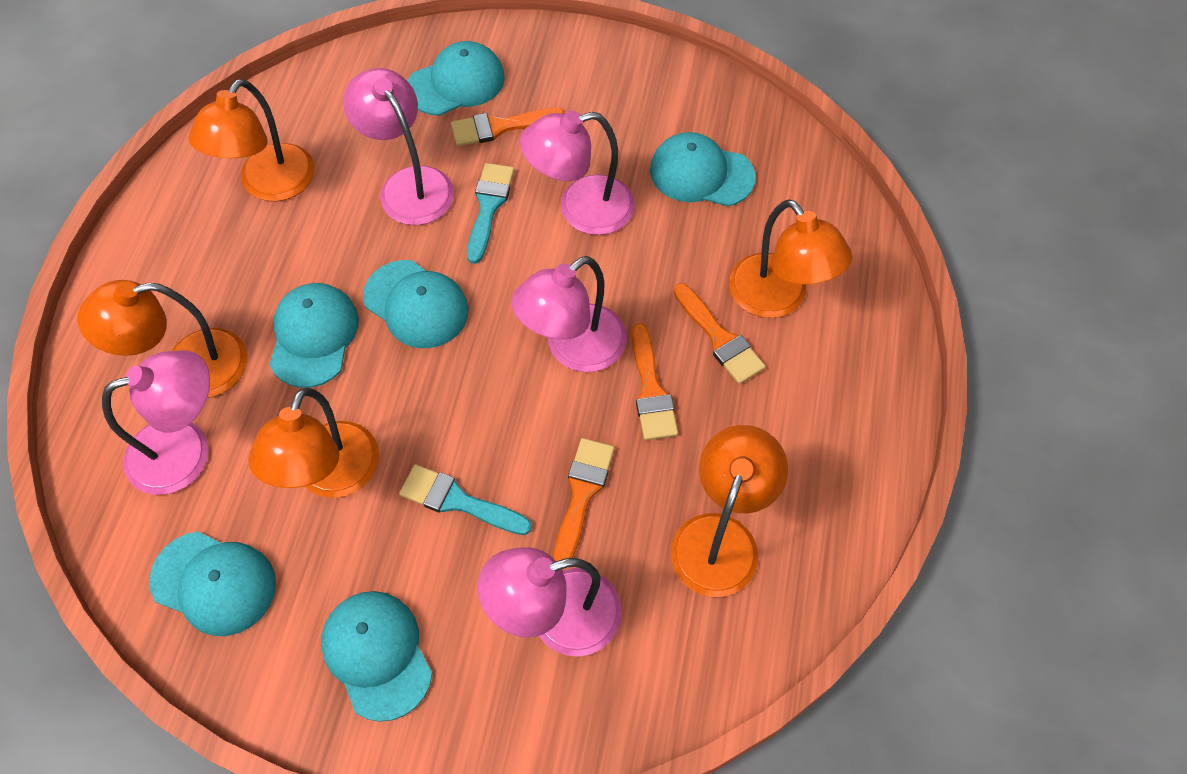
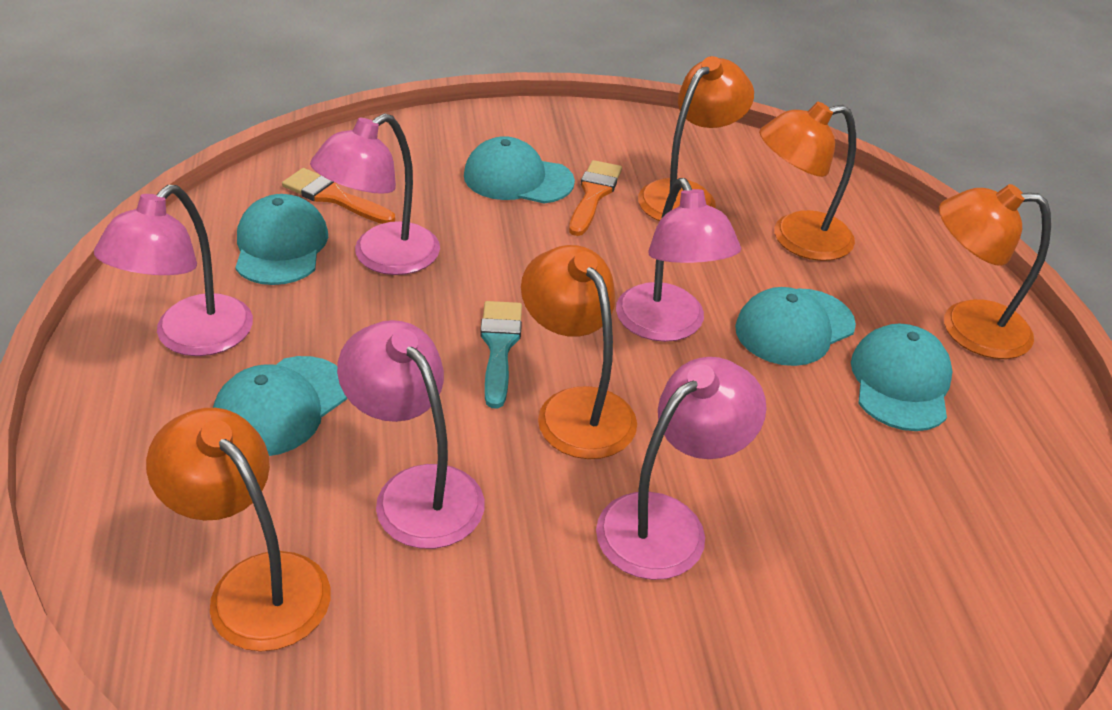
orange brush: 4 -> 2
turquoise brush: 2 -> 1
turquoise cap: 6 -> 5

